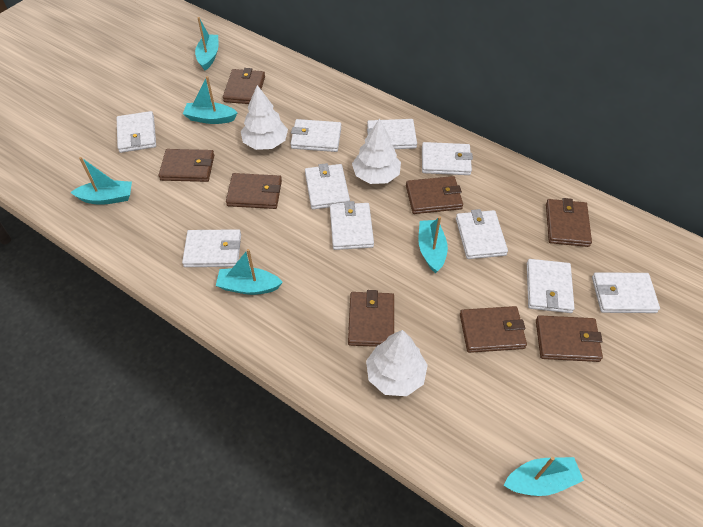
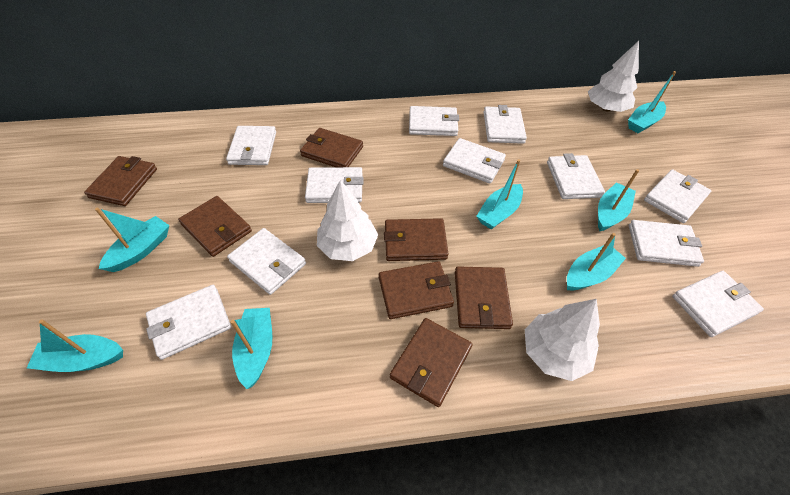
brown wallet: 8 -> 7
turquoise boat: 6 -> 7
white wallet: 10 -> 11

